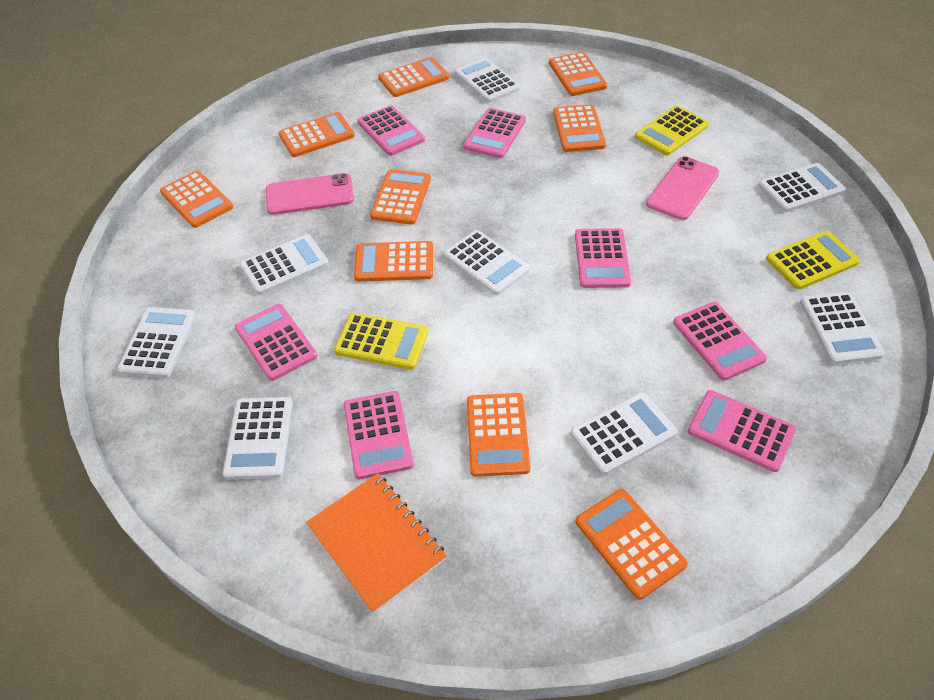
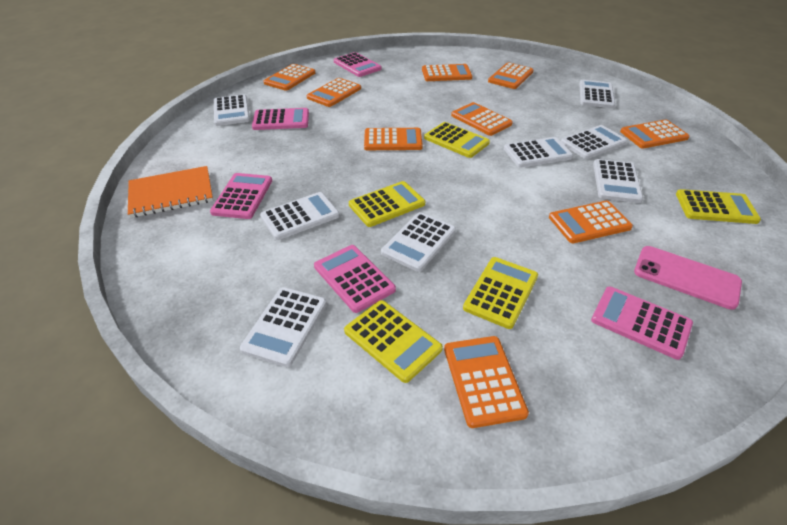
pink calculator: 7 -> 5
pink phone: 2 -> 1
yellow calculator: 3 -> 5

